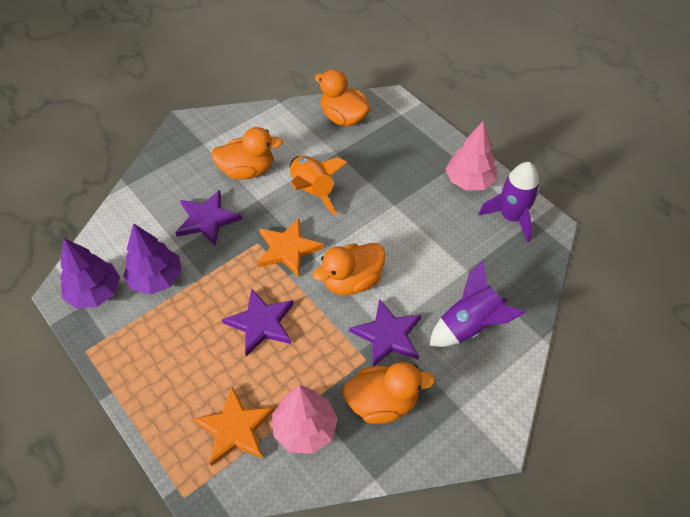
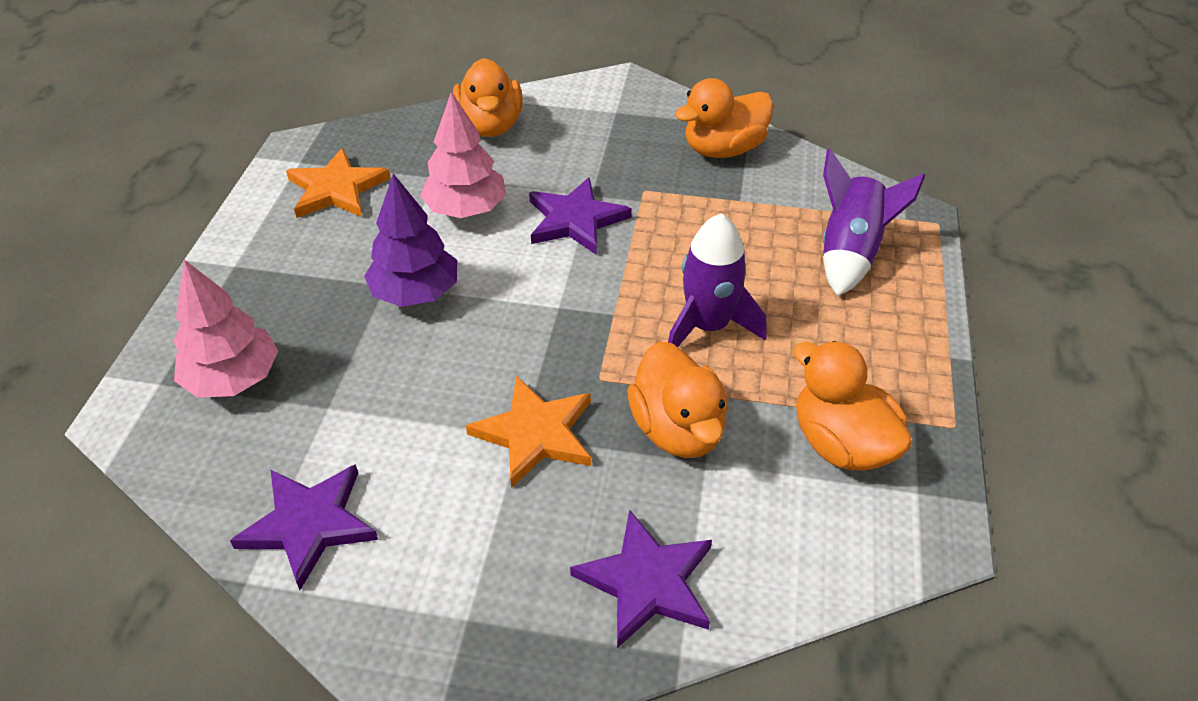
orange rocket: 1 -> 0
purple tree: 2 -> 1

